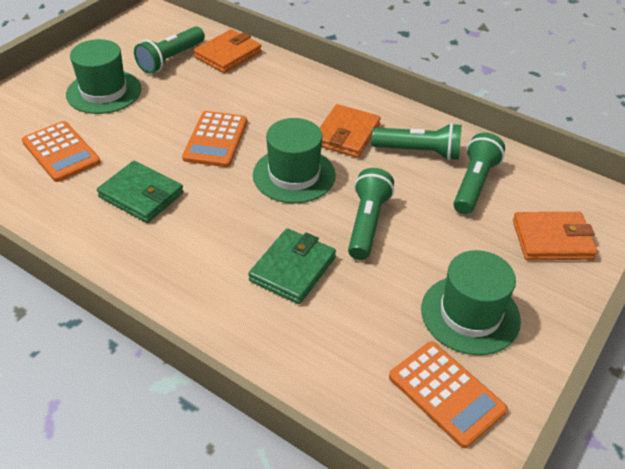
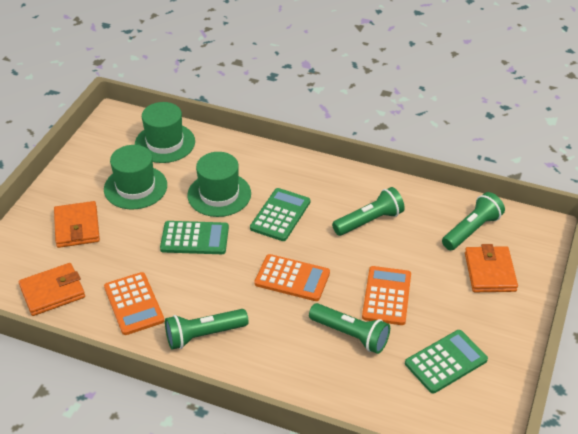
green calculator: 0 -> 3
green wallet: 2 -> 0

